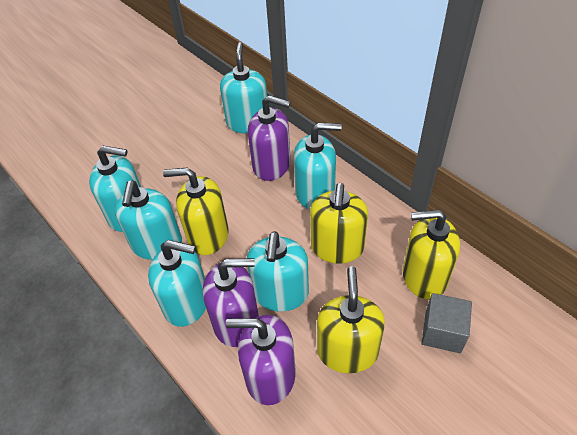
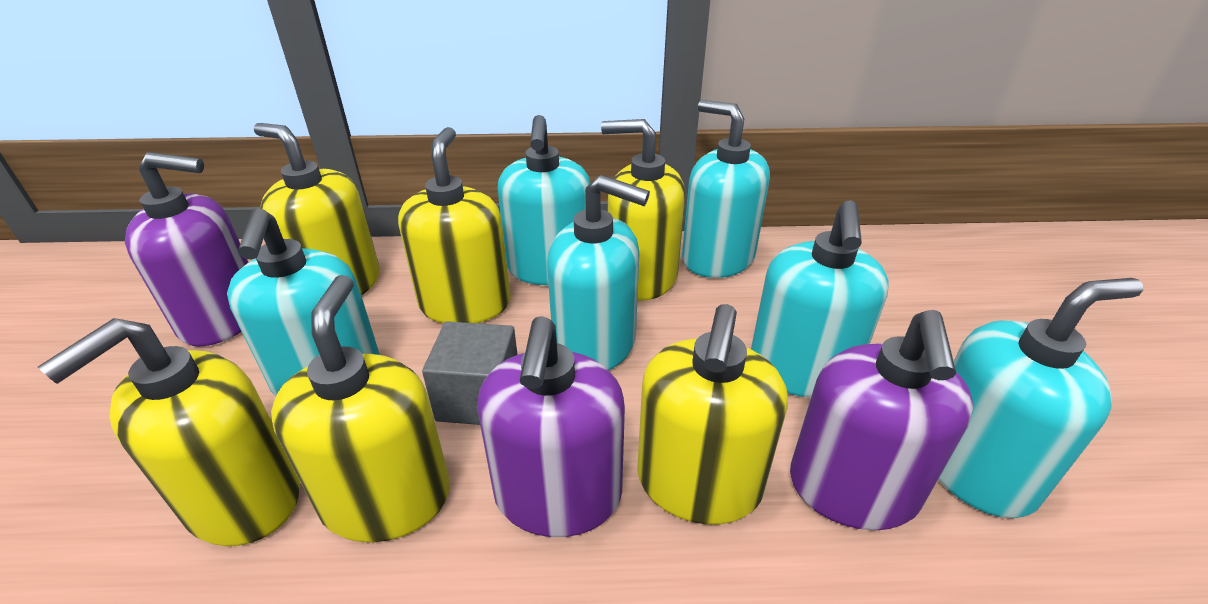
yellow soap dispenser: 4 -> 6

